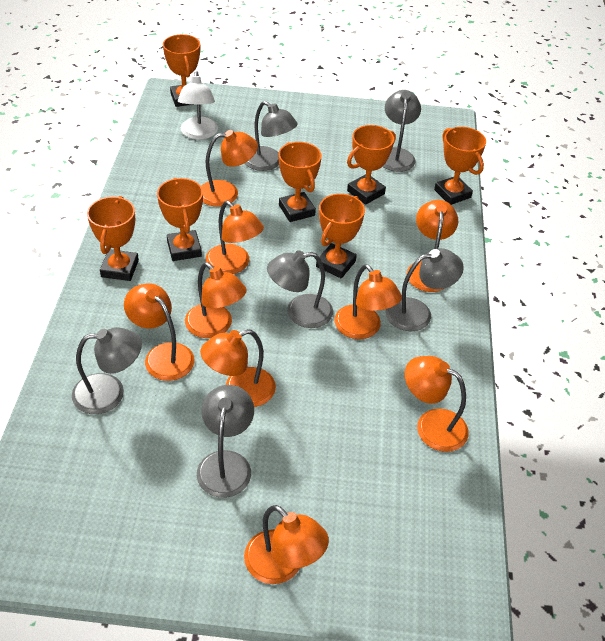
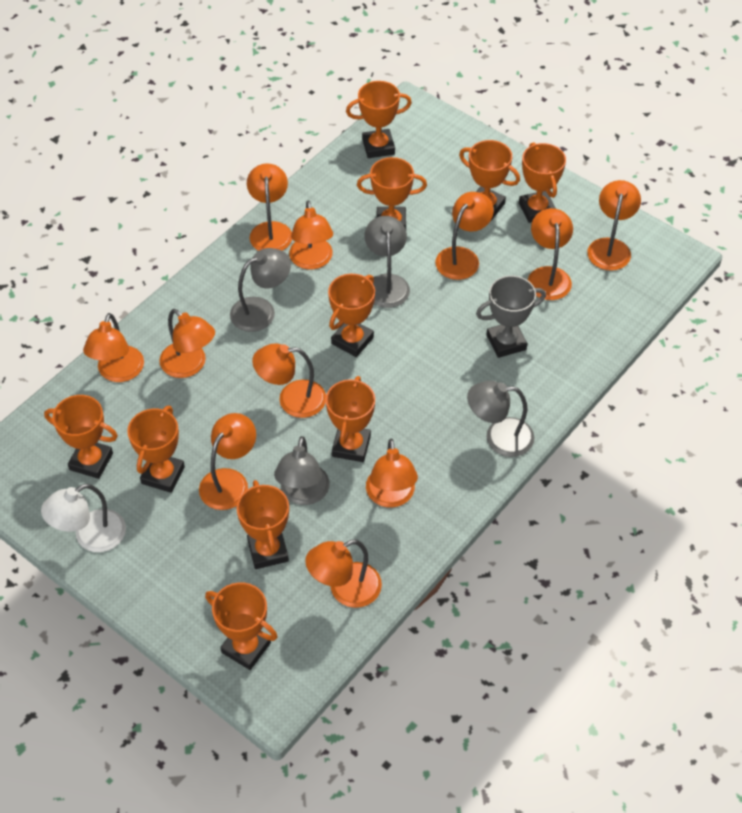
grey lamp: 6 -> 4
grey trophy: 0 -> 1
orange lamp: 9 -> 11
orange trophy: 7 -> 10

